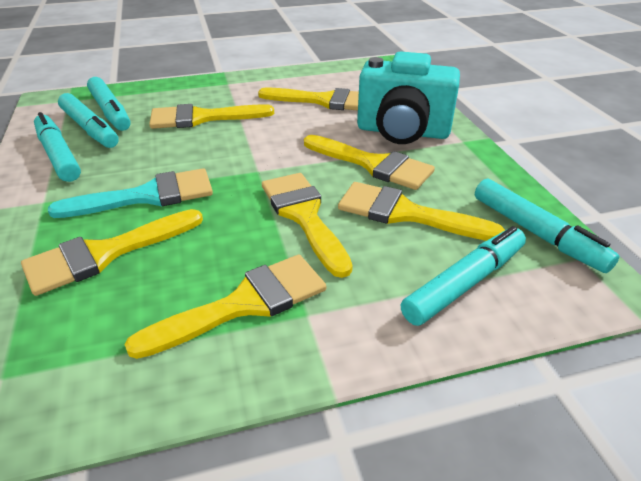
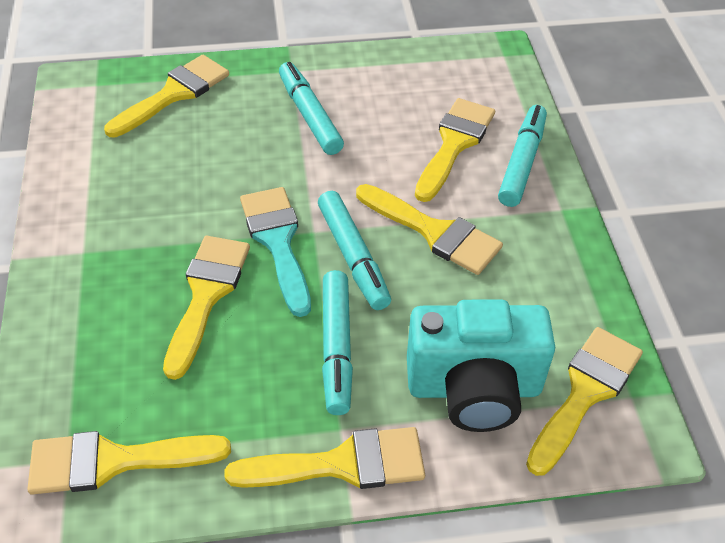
turquoise marker: 5 -> 4

